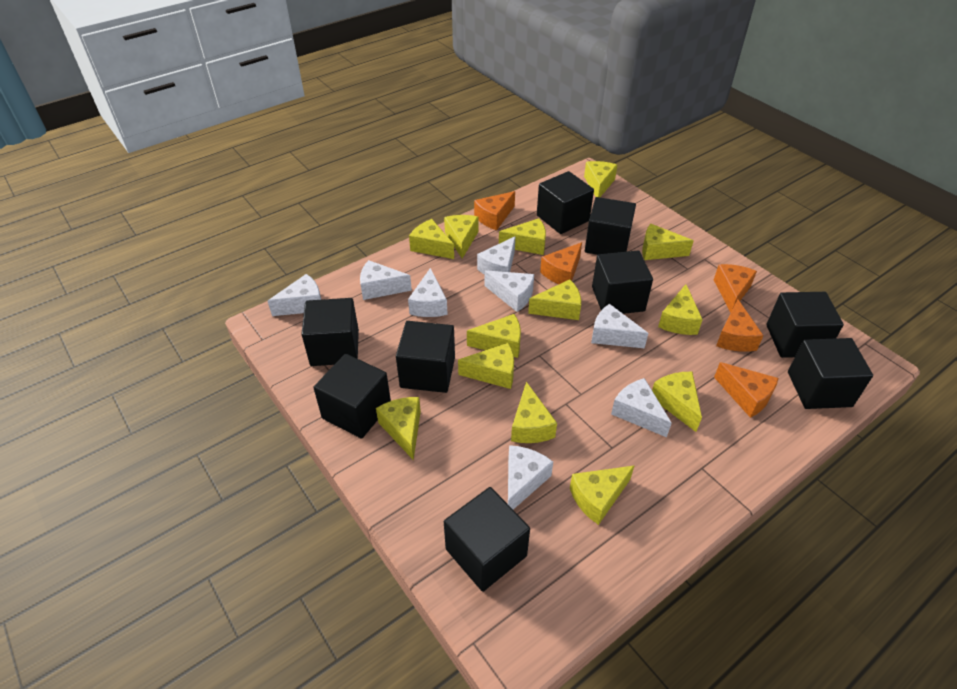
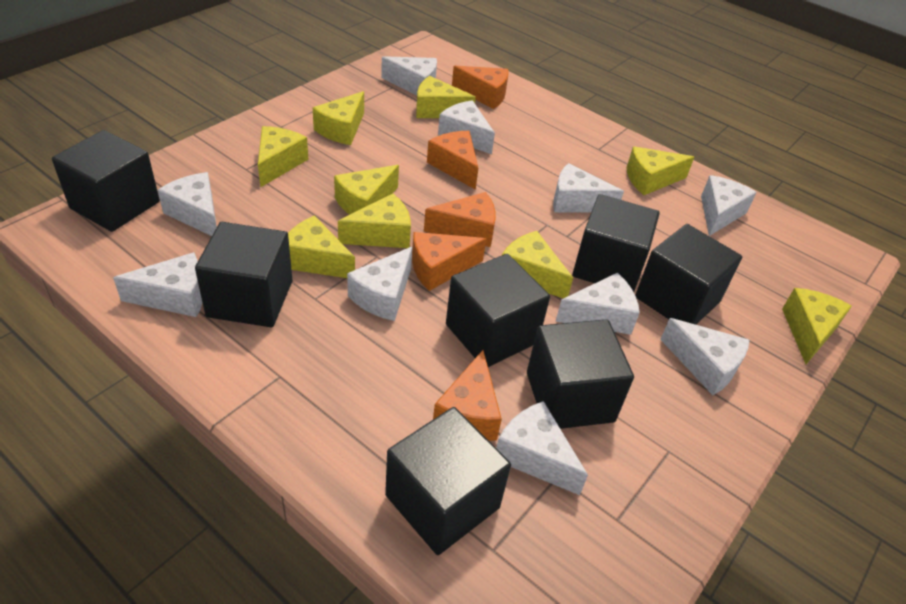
black cube: 9 -> 7
white cheese: 8 -> 10
yellow cheese: 13 -> 9

